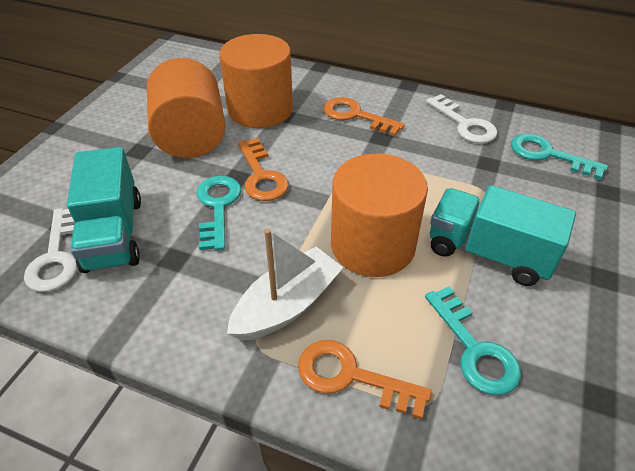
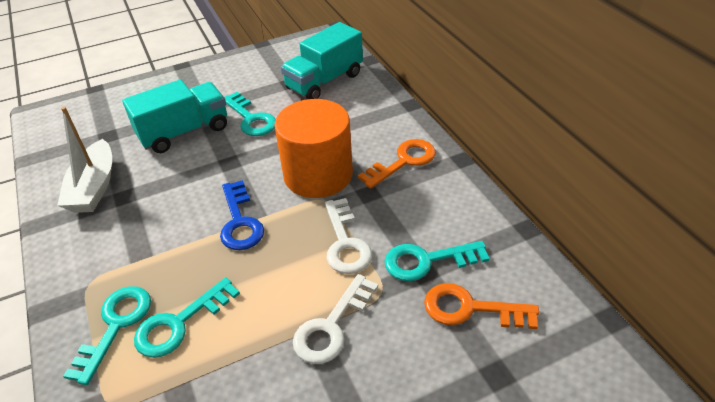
blue key: 0 -> 1
orange cylinder: 3 -> 1
orange key: 3 -> 2
turquoise key: 3 -> 4

